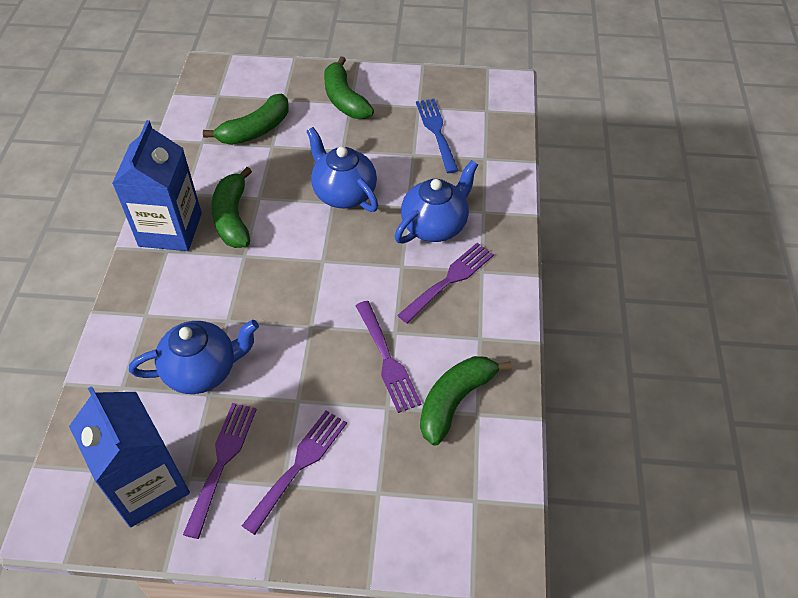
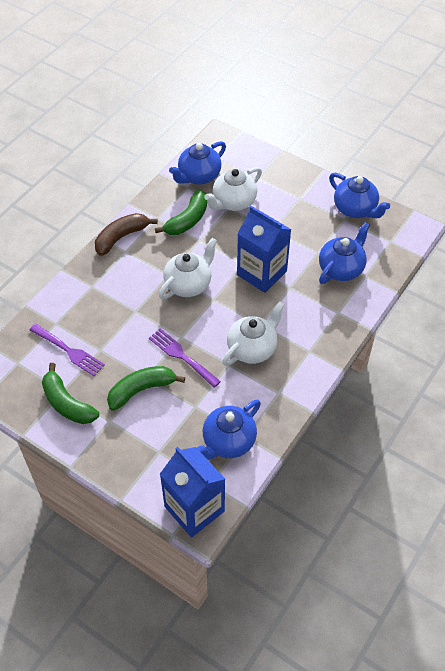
blue fork: 1 -> 0
blue teapot: 3 -> 4
brown banana: 0 -> 1
green banana: 4 -> 3
purple fork: 4 -> 2
white teapot: 0 -> 3

